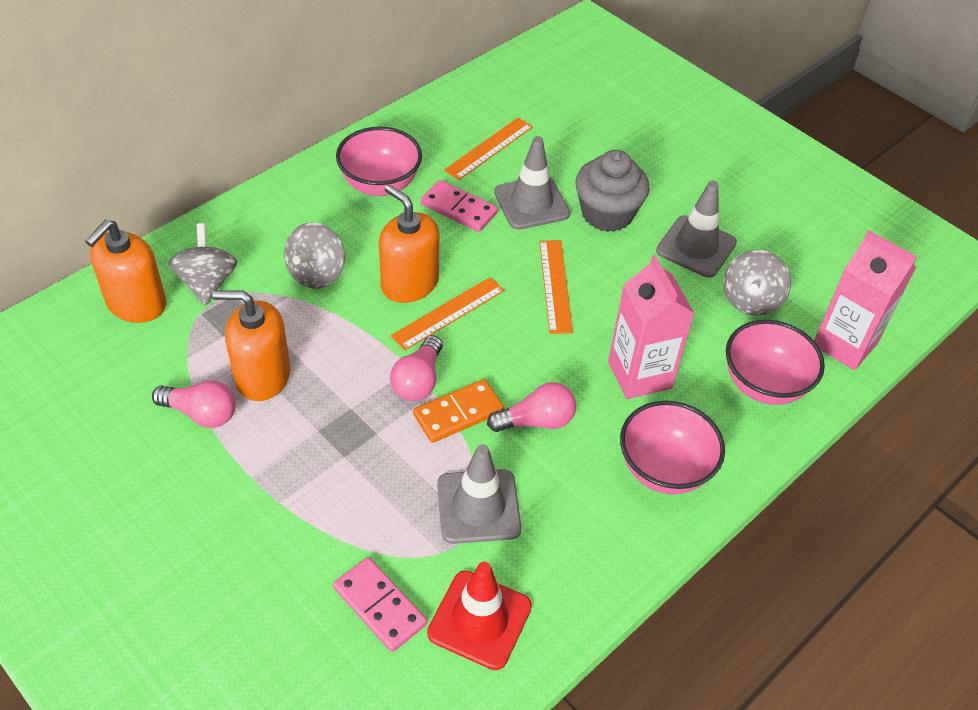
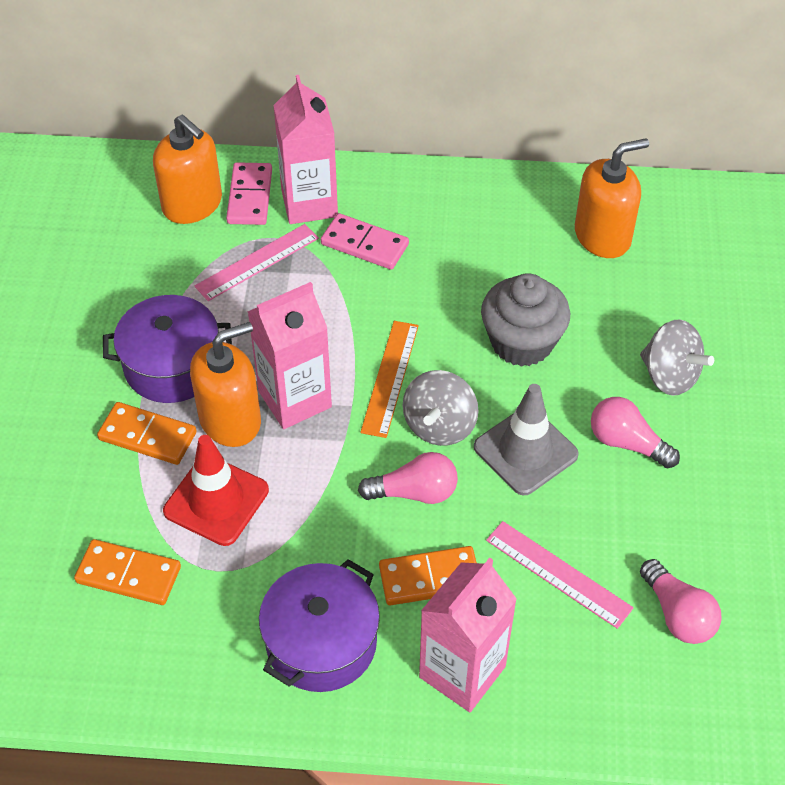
grey spinning top: 3 -> 2
grey traffic cone: 3 -> 1
orange domino: 1 -> 3
orange ruler: 3 -> 1
pink bowl: 3 -> 0
pink carton: 2 -> 3
pink ruler: 0 -> 2
purple pot: 0 -> 2

